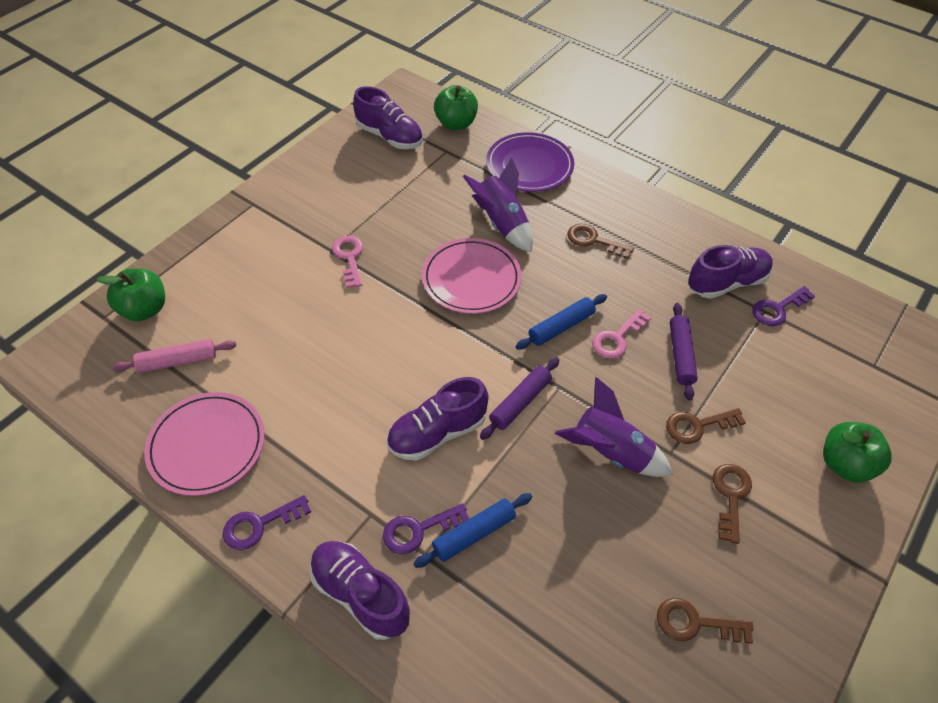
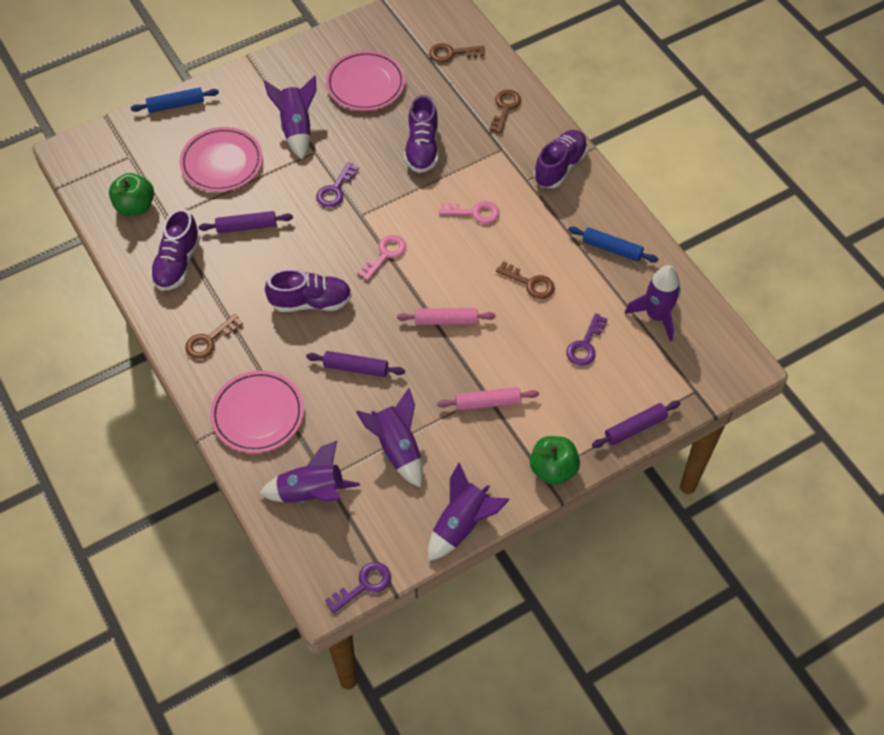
green apple: 3 -> 2
pink plate: 2 -> 3
pink rolling pin: 1 -> 2
purple plate: 1 -> 0
purple rocket: 2 -> 5
purple rolling pin: 2 -> 3

